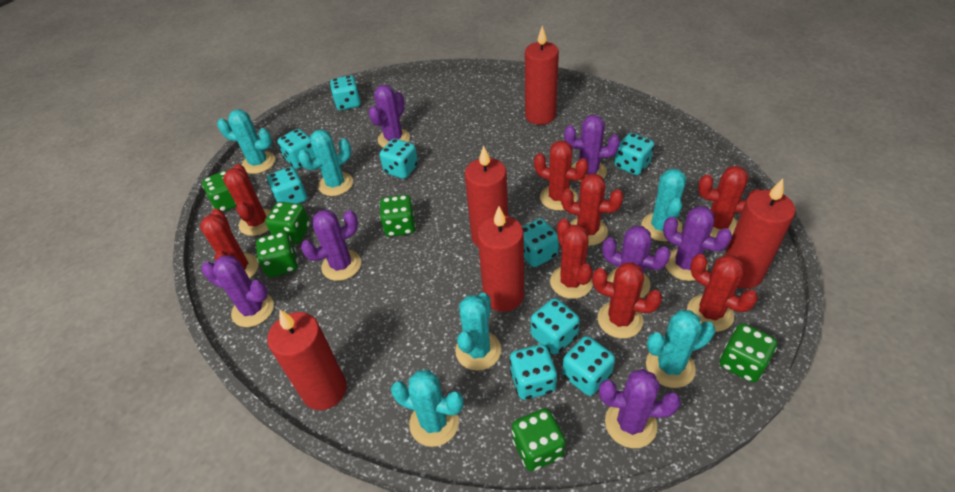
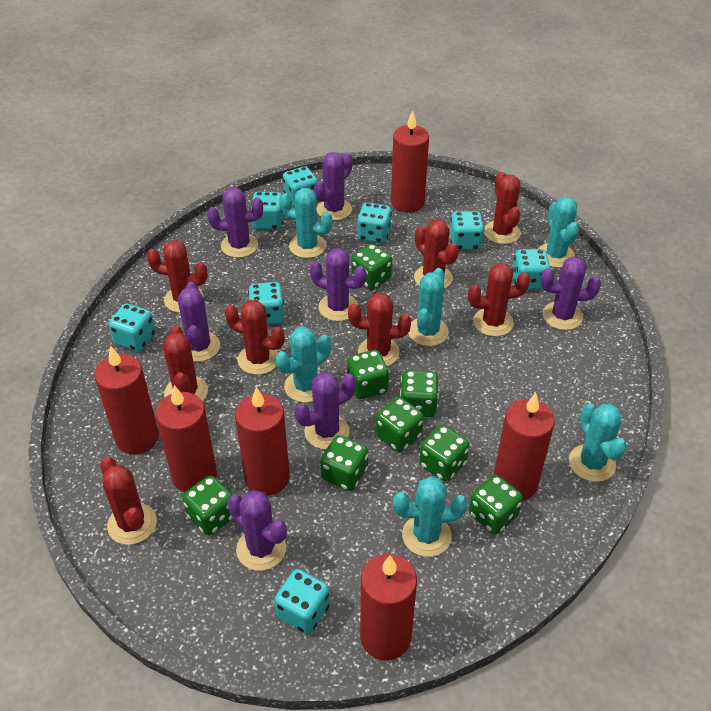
green dice: 6 -> 8
red candle: 5 -> 6
turquoise dice: 9 -> 8

